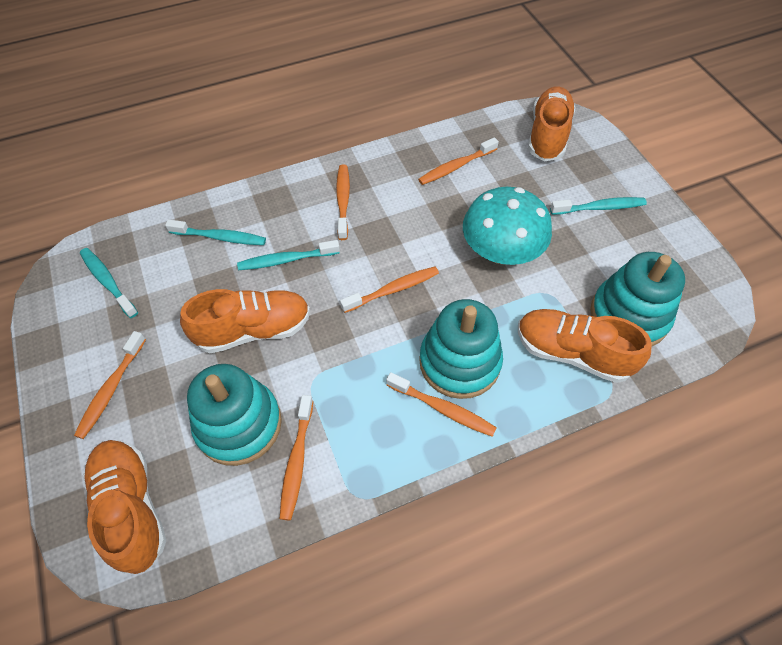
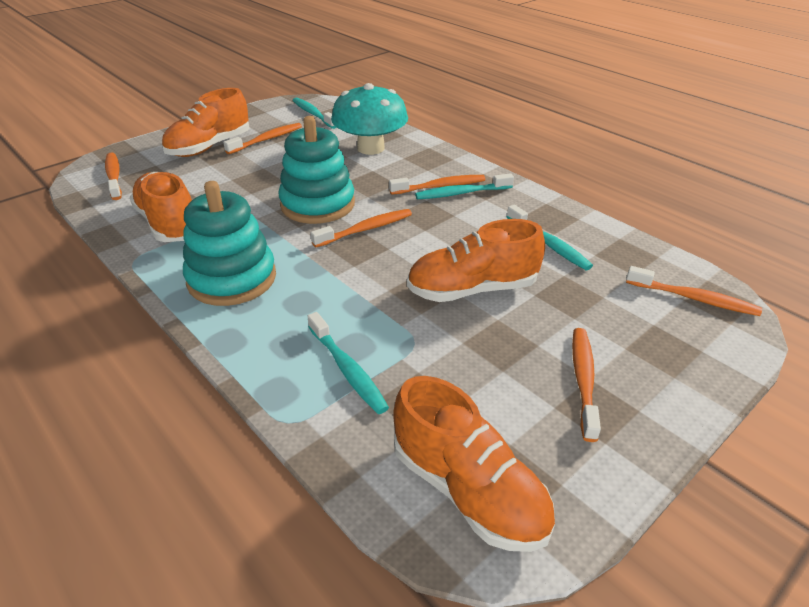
turquoise stacking toy: 3 -> 2

